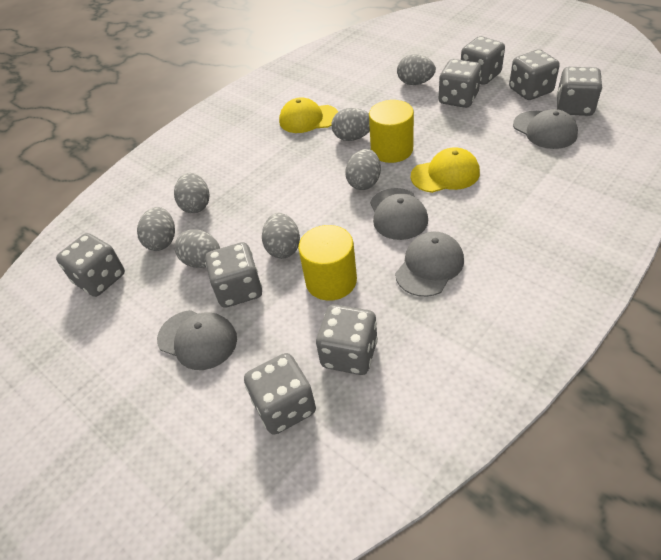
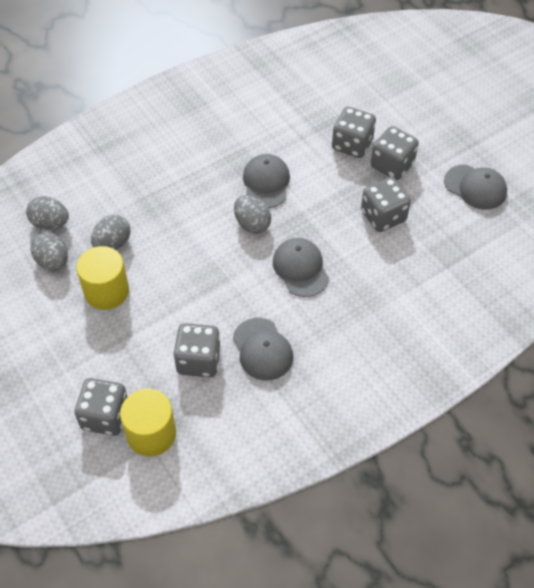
grey dice: 8 -> 5
grey egg: 7 -> 4
yellow cap: 2 -> 0

